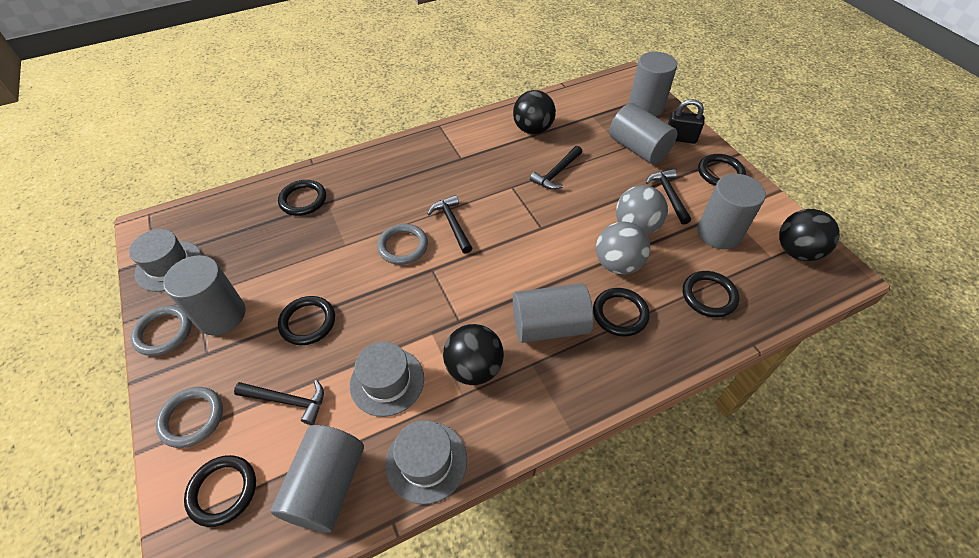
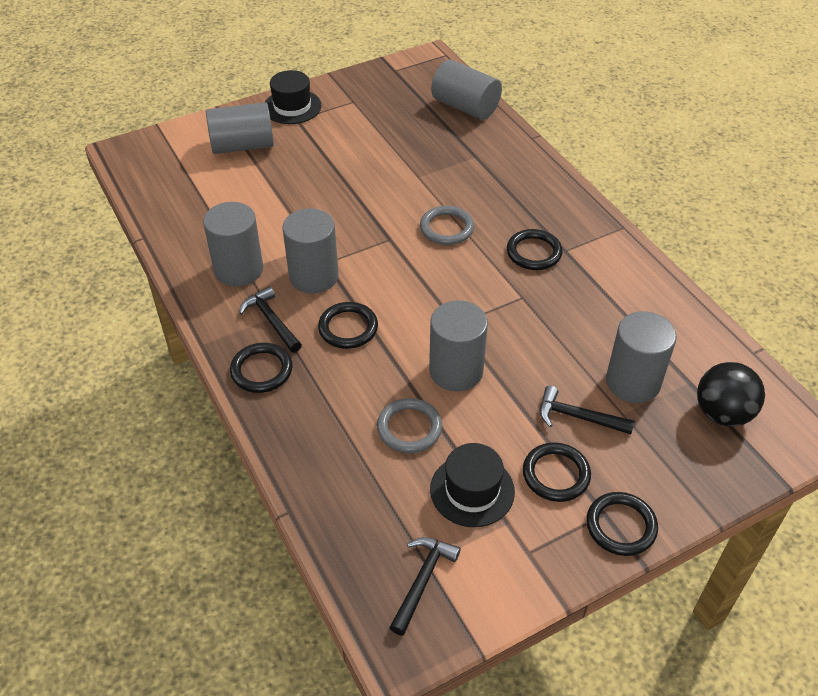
black ball: 3 -> 1
black hammer: 4 -> 3
black hat: 0 -> 2
black padlock: 1 -> 0
black ring: 6 -> 5
grey ball: 2 -> 0
grey hat: 3 -> 0
grey ring: 3 -> 2

